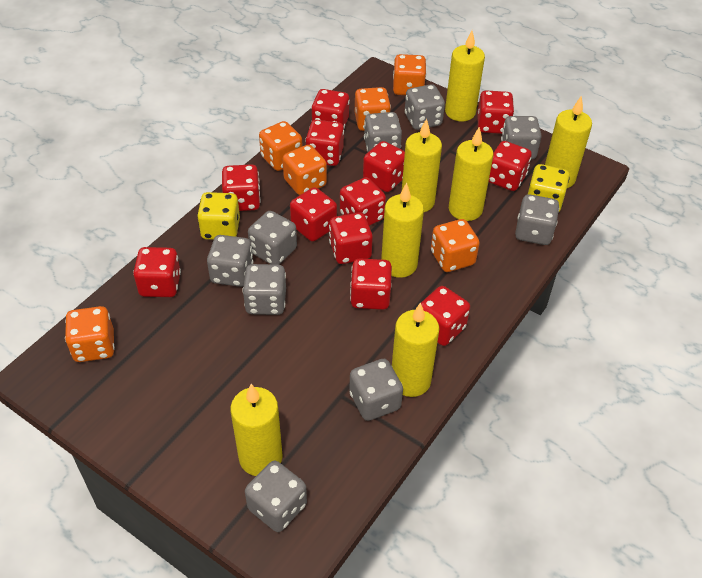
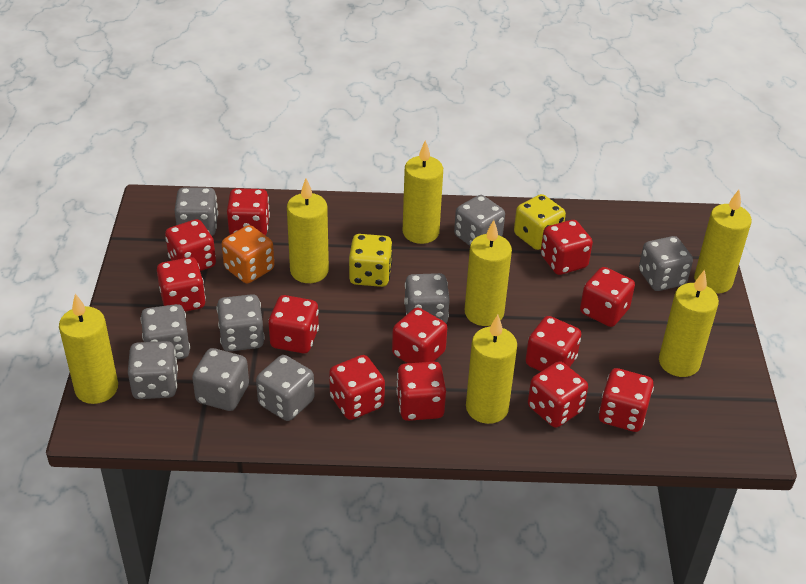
orange dice: 6 -> 1

